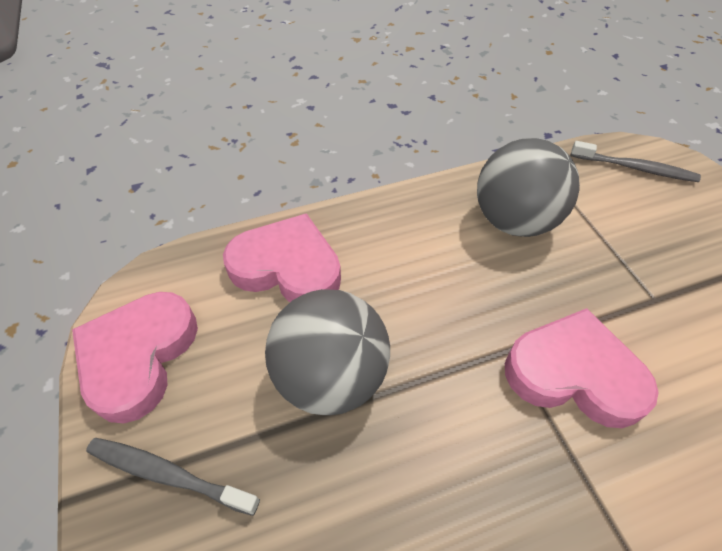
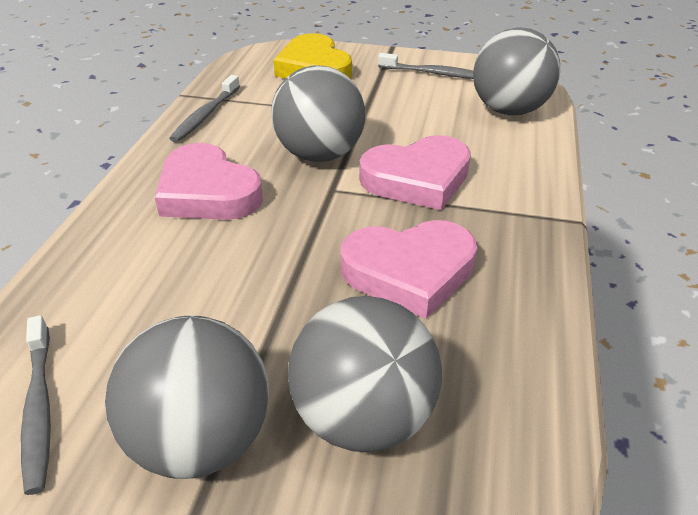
grey ball: 2 -> 4
grey toothbrush: 2 -> 3
yellow heart: 0 -> 1

